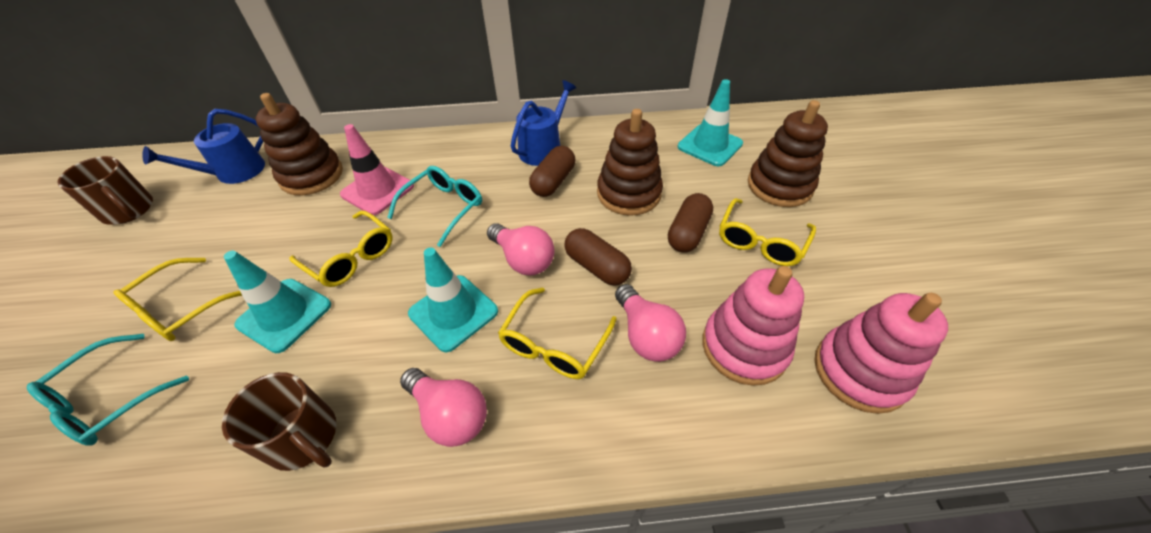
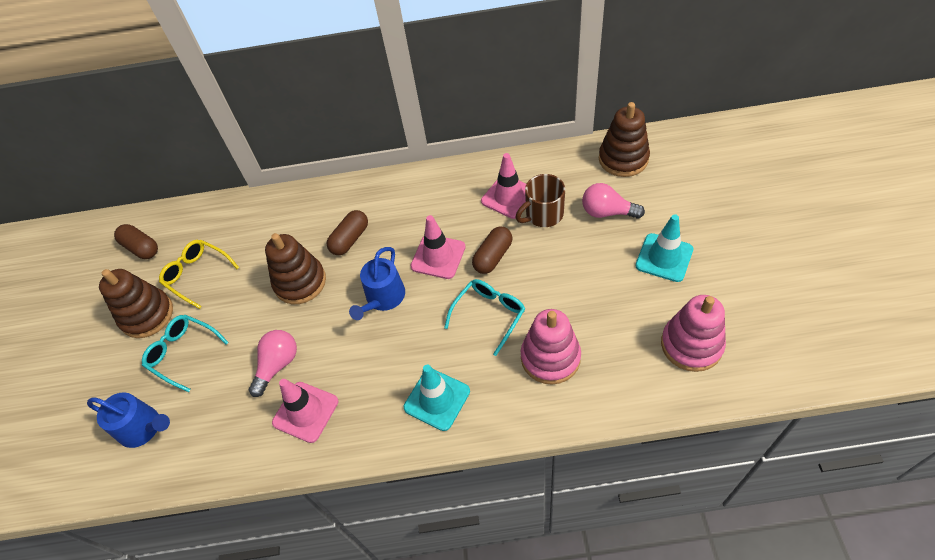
brown mug: 2 -> 1
pink light bulb: 3 -> 2
pink traffic cone: 1 -> 3
turquoise traffic cone: 3 -> 2
yellow glasses: 4 -> 1

